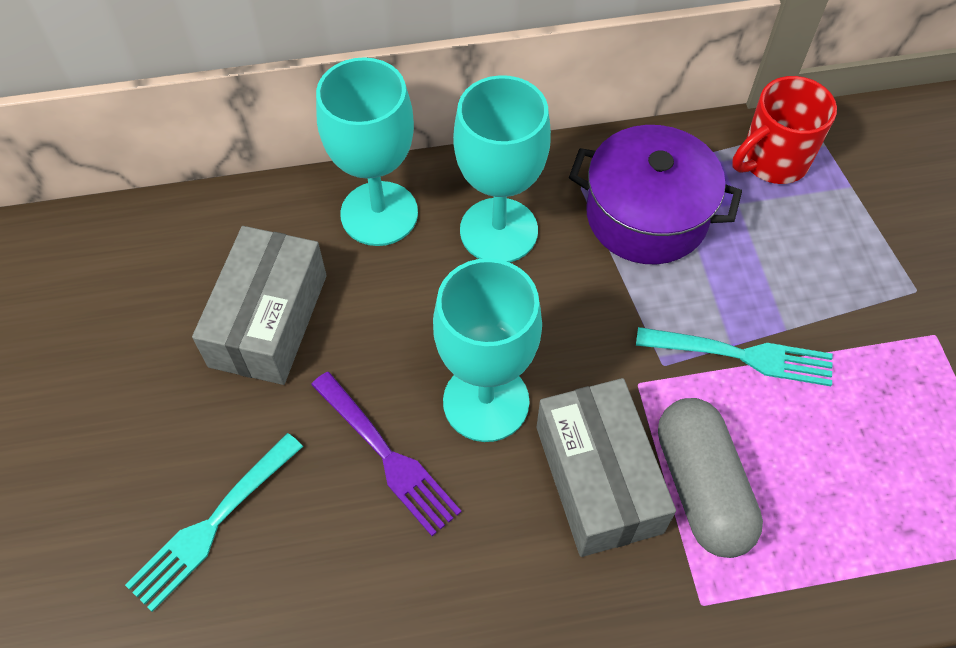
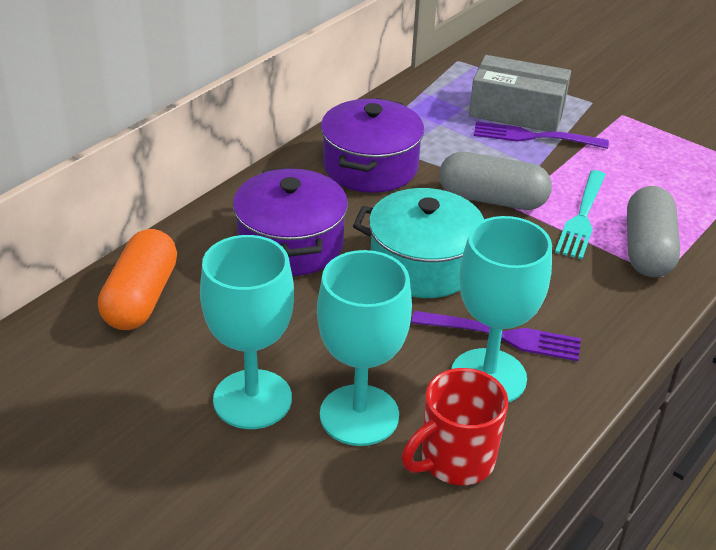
grey box: 2 -> 1
grey capsule: 1 -> 2
orange capsule: 0 -> 1
purple fork: 1 -> 2
purple pot: 1 -> 2
turquoise fork: 2 -> 1
turquoise pot: 0 -> 1

